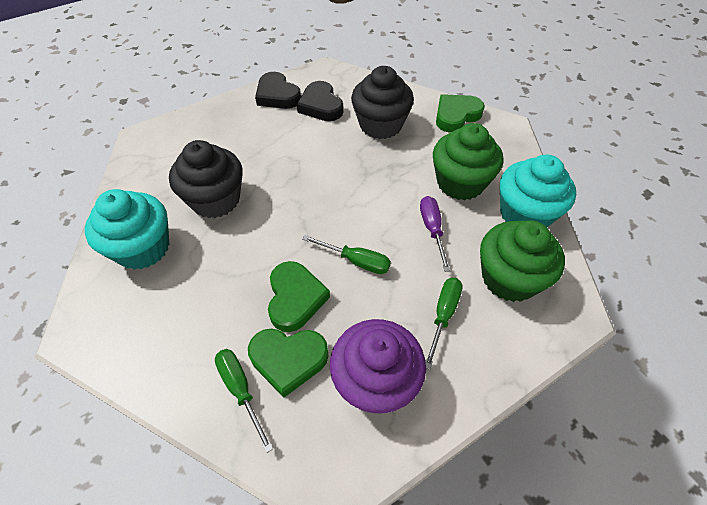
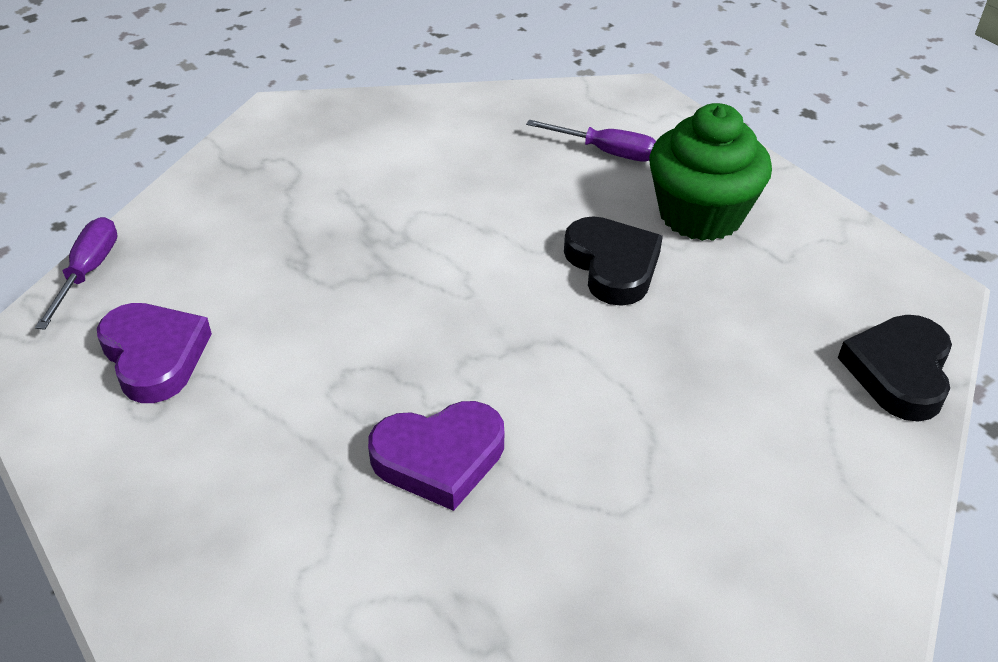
black cupcake: 2 -> 0
green cupcake: 2 -> 1
green heart: 3 -> 0
green screwdriver: 3 -> 0
purple cupcake: 1 -> 0
purple heart: 0 -> 2
purple screwdriver: 1 -> 2
turquoise cupcake: 2 -> 0

